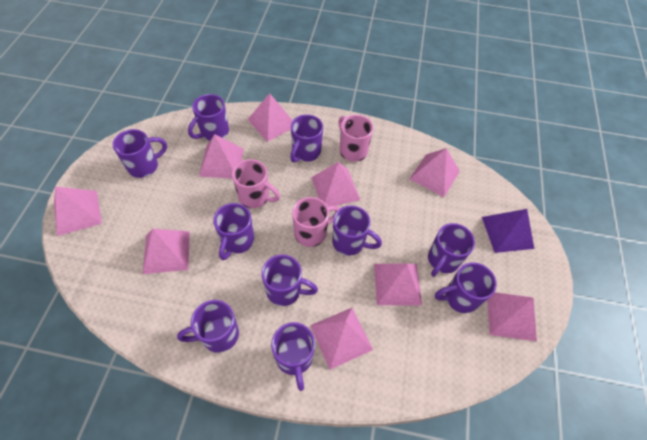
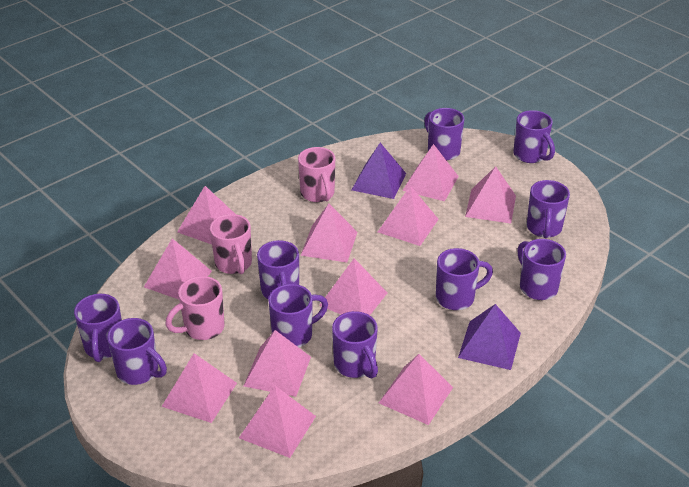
pink pyramid: 9 -> 11
purple pyramid: 1 -> 2

